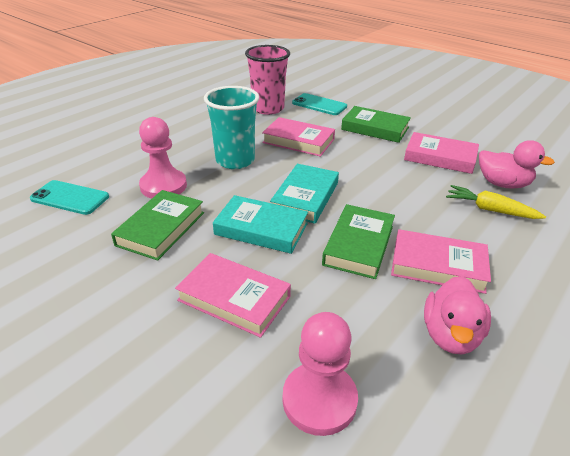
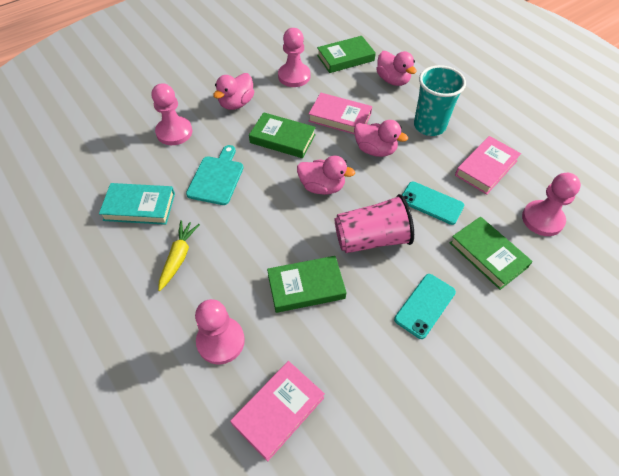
green book: 3 -> 4
pink book: 4 -> 3
pink duck: 2 -> 4
pink pawn: 2 -> 4
turquoise book: 2 -> 1
turquoise cutting board: 0 -> 1

